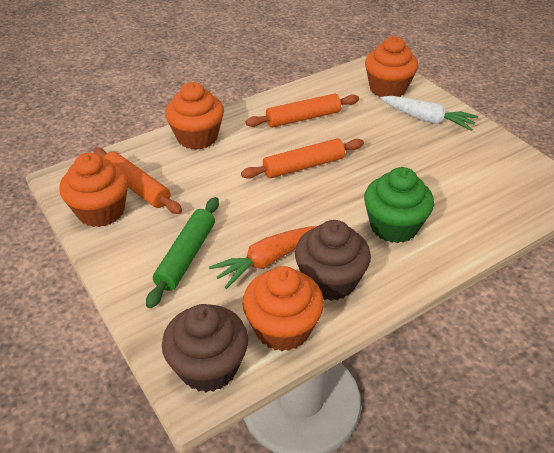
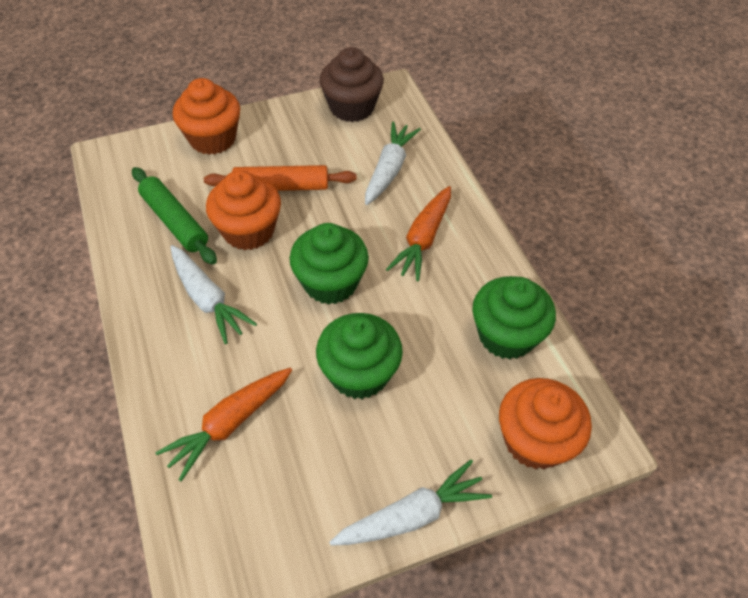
brown cupcake: 2 -> 1
green cupcake: 1 -> 3
orange carrot: 1 -> 2
orange cupcake: 4 -> 3
orange rolling pin: 3 -> 1
white carrot: 1 -> 3

